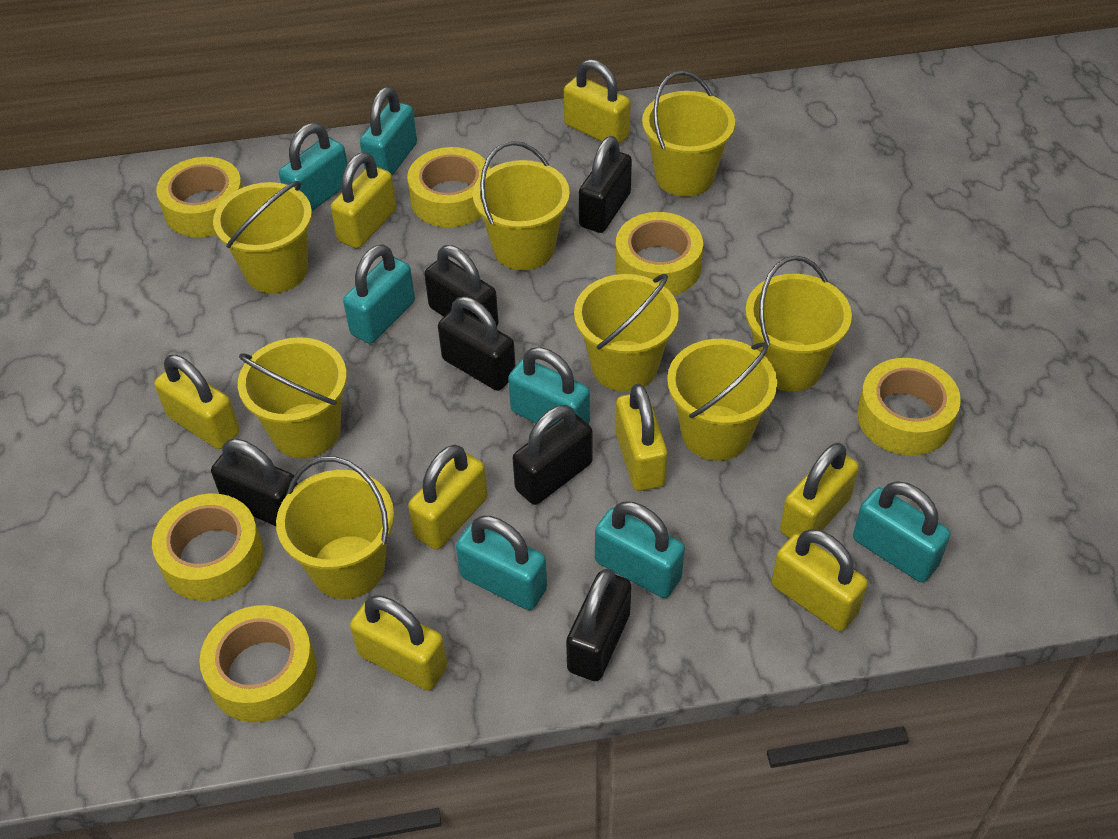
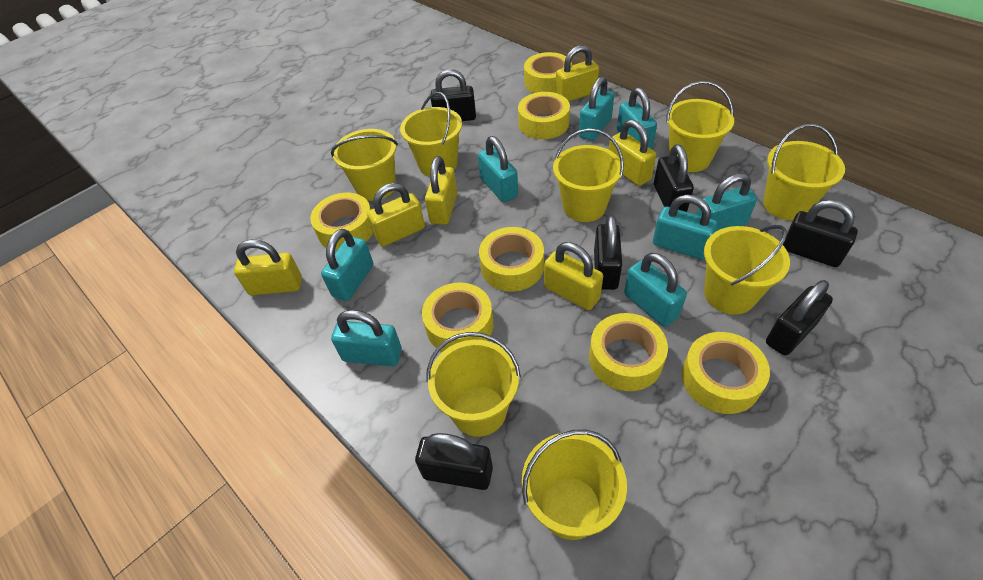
turquoise padlock: 7 -> 8
yellow padlock: 8 -> 6
yellow tape: 6 -> 7

